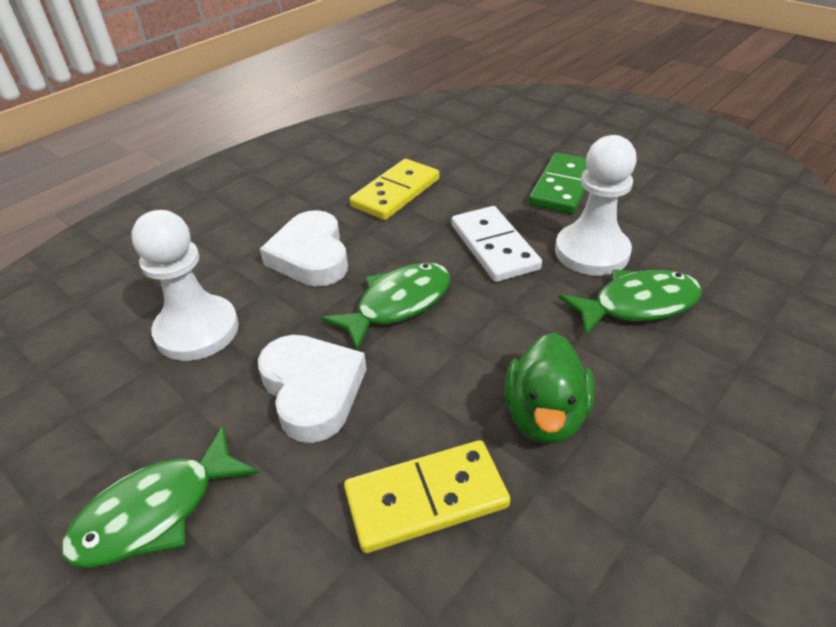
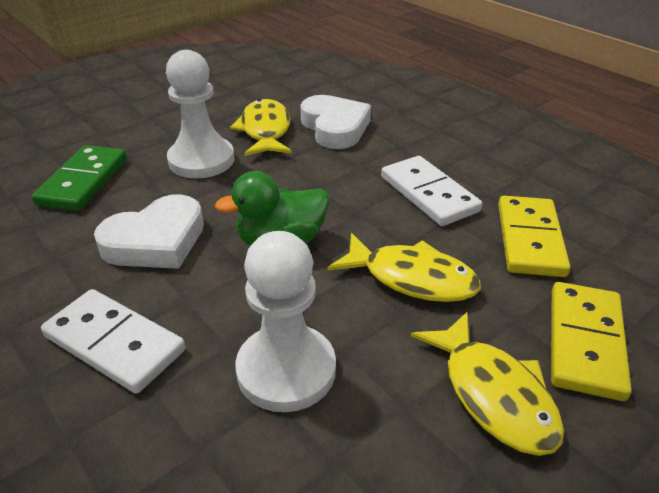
green fish: 3 -> 0
white domino: 1 -> 2
yellow fish: 0 -> 3

